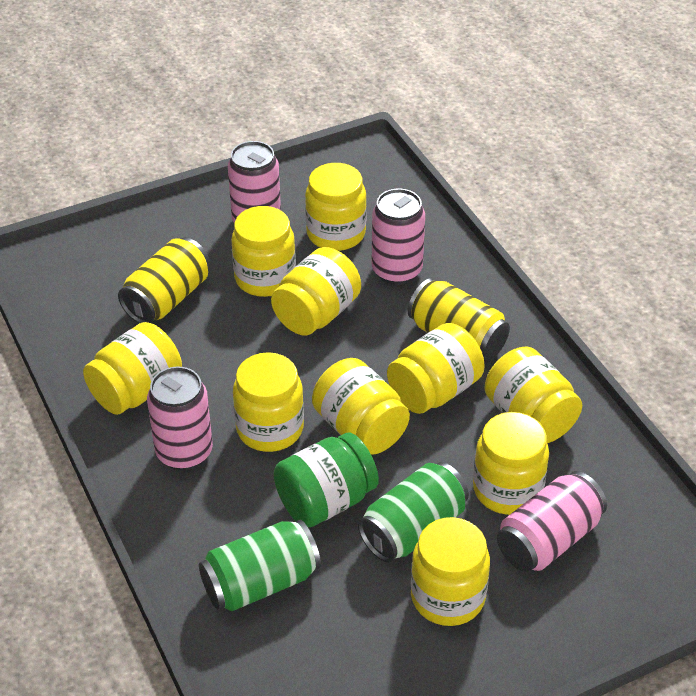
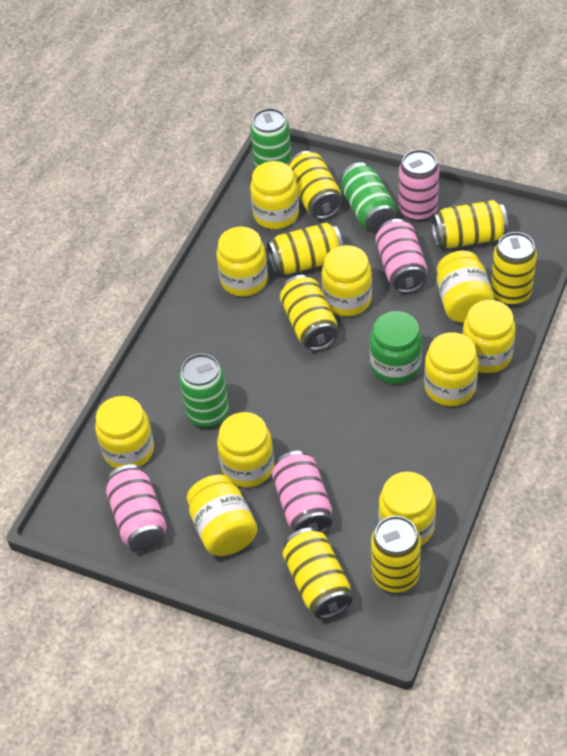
green can: 2 -> 3
yellow can: 2 -> 7

